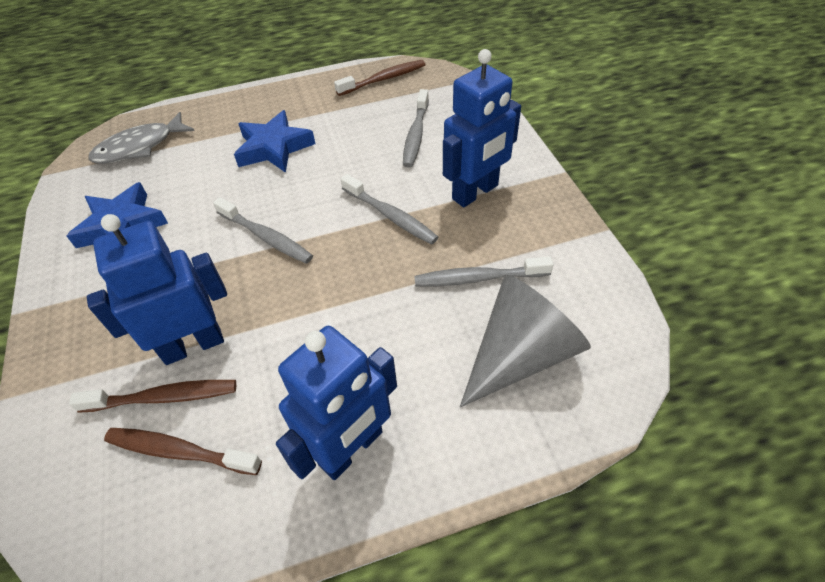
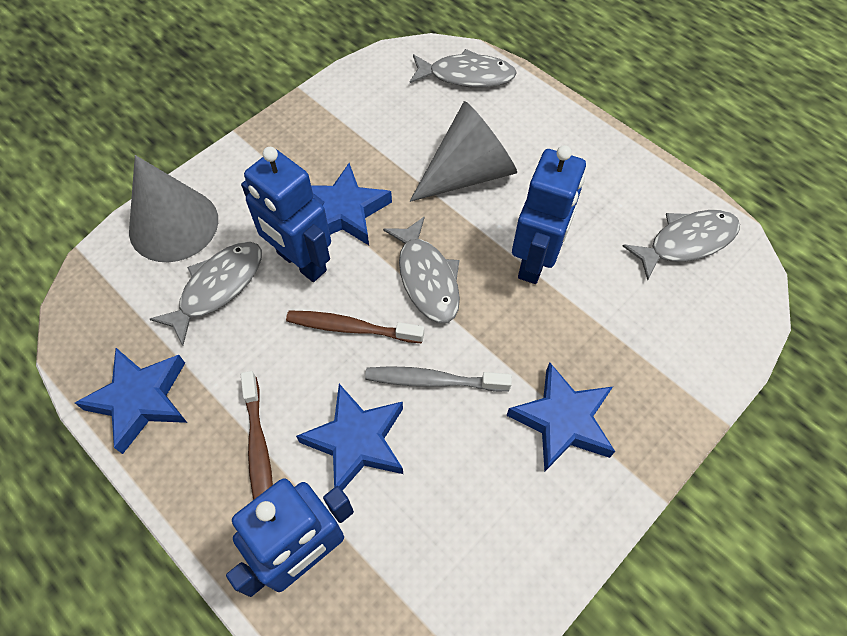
blue star: 2 -> 4
brown toothbrush: 3 -> 2
grey cone: 1 -> 2
grey fish: 1 -> 4
grey toothbrush: 4 -> 1

